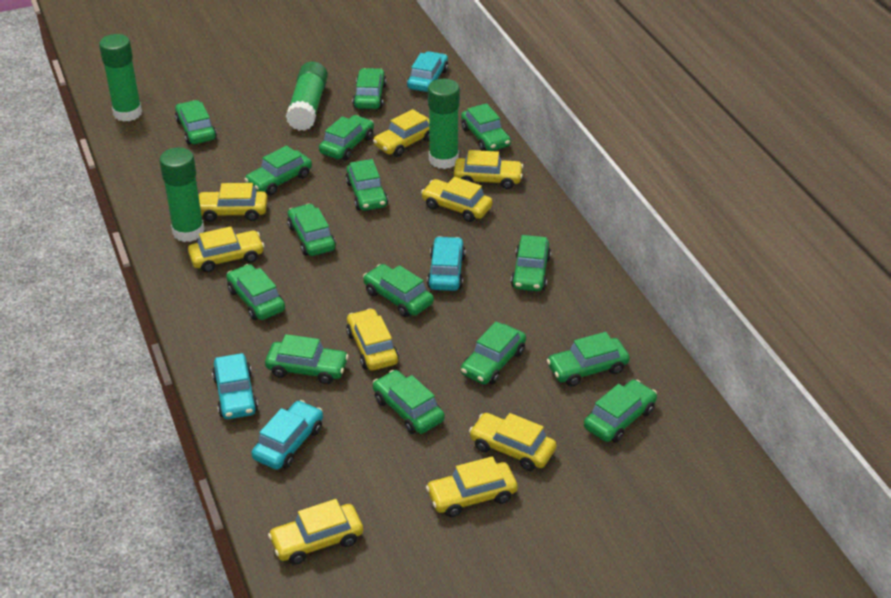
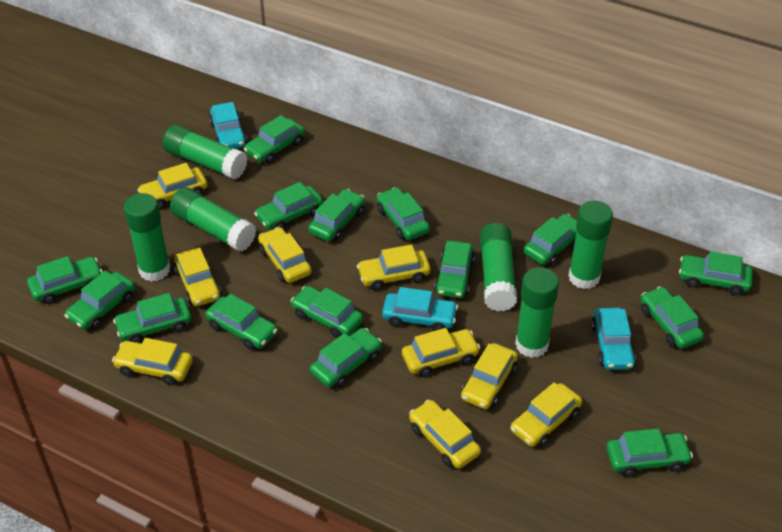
green glue stick: 4 -> 6
turquoise car: 4 -> 3

